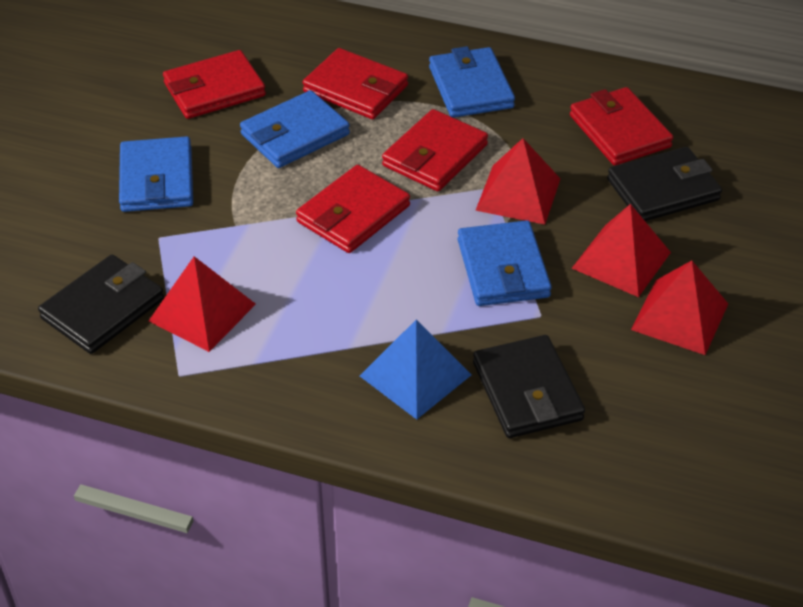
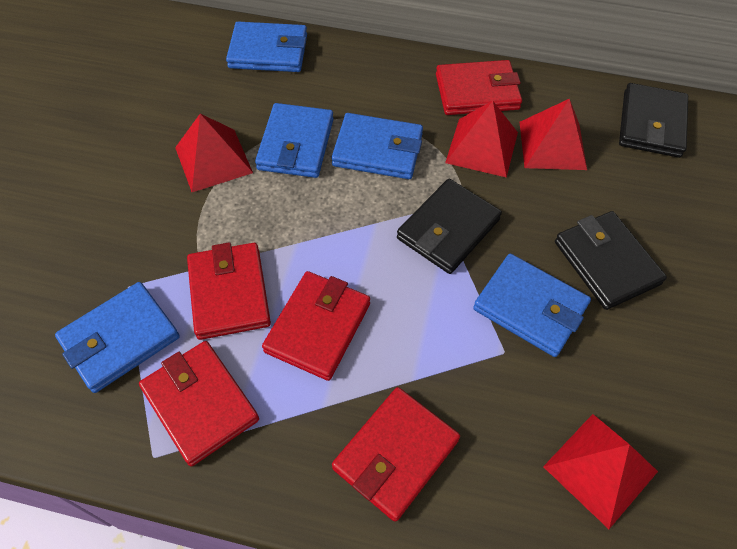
blue pyramid: 1 -> 0
blue wallet: 4 -> 5

